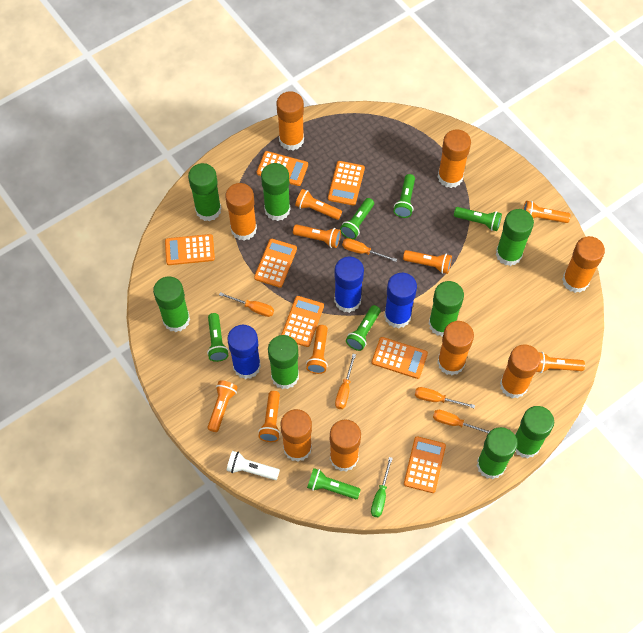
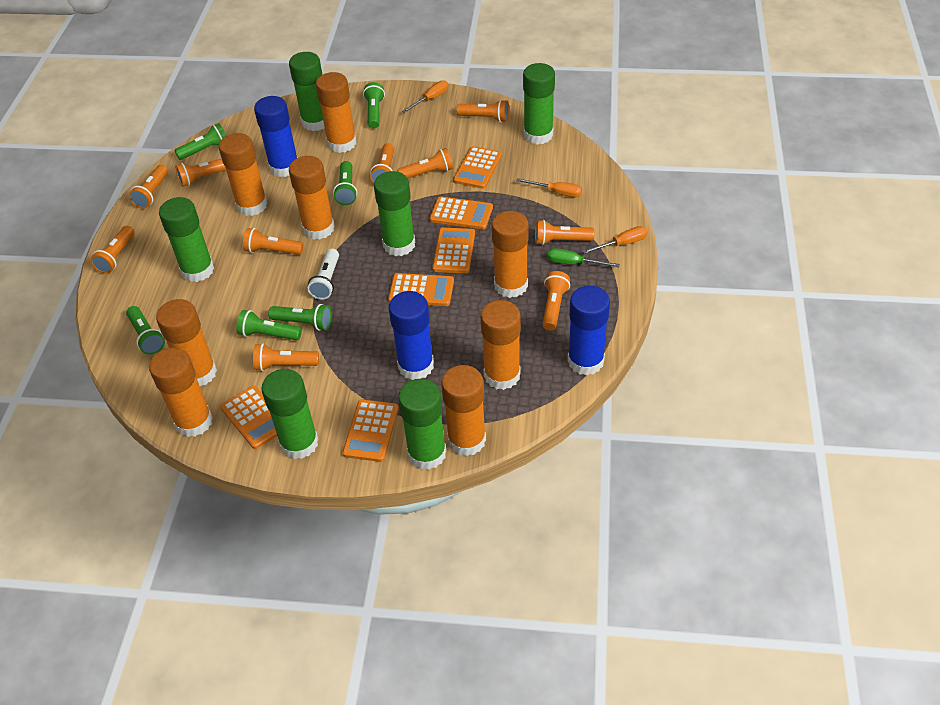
green glue stick: 8 -> 6
orange calculator: 7 -> 6
orange flashlight: 8 -> 10
orange screwdriver: 5 -> 3

